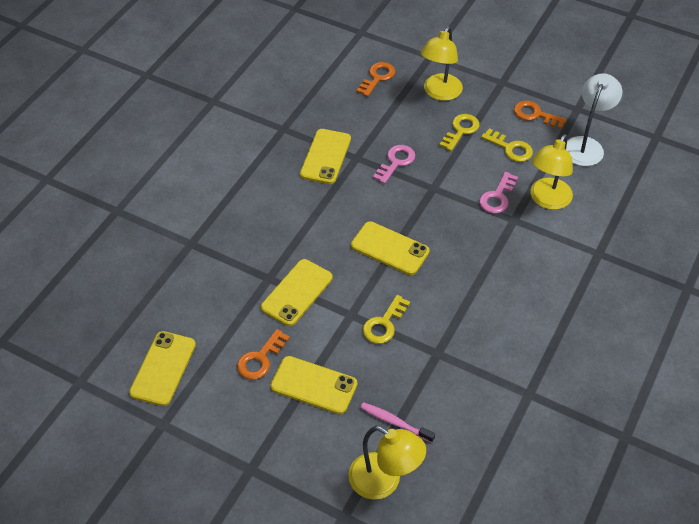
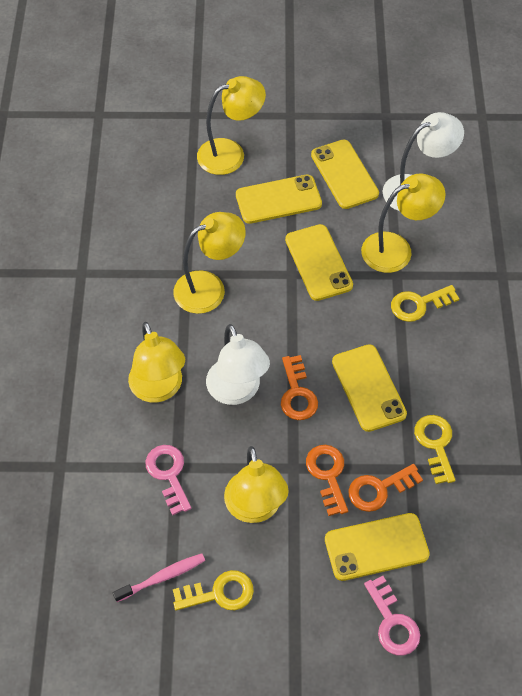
white lamp: 1 -> 2
yellow lamp: 3 -> 5

